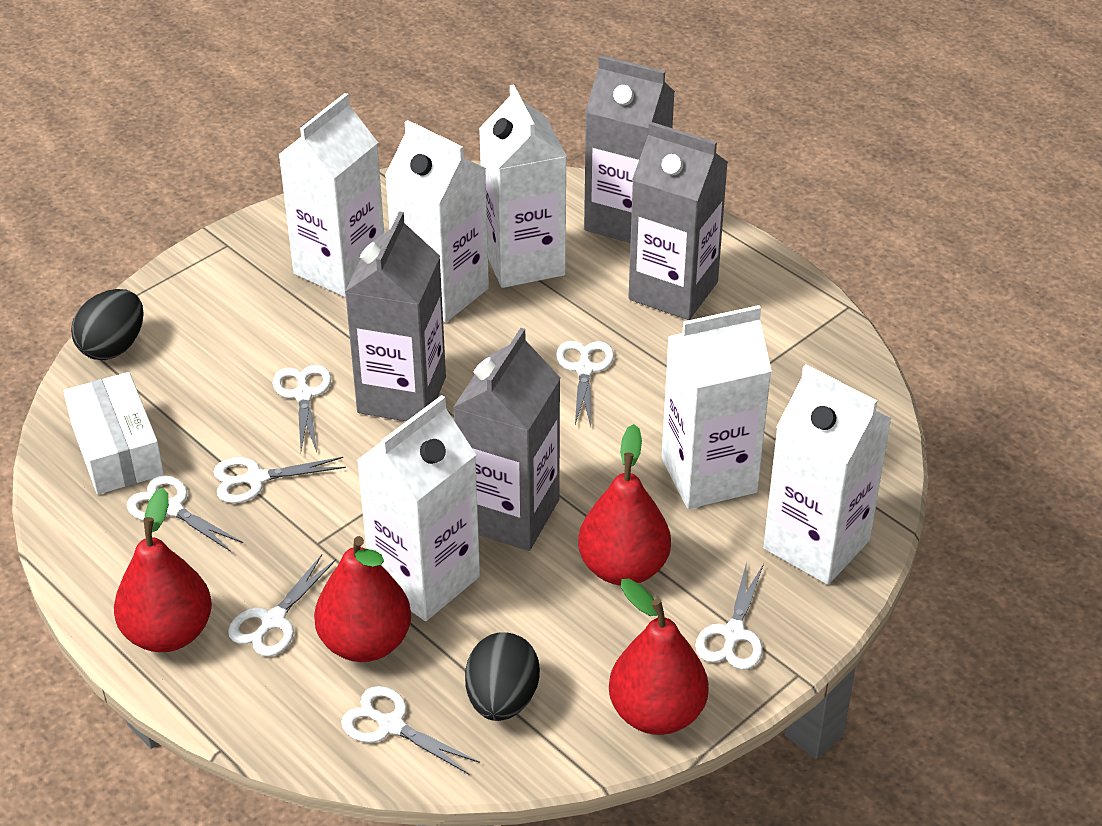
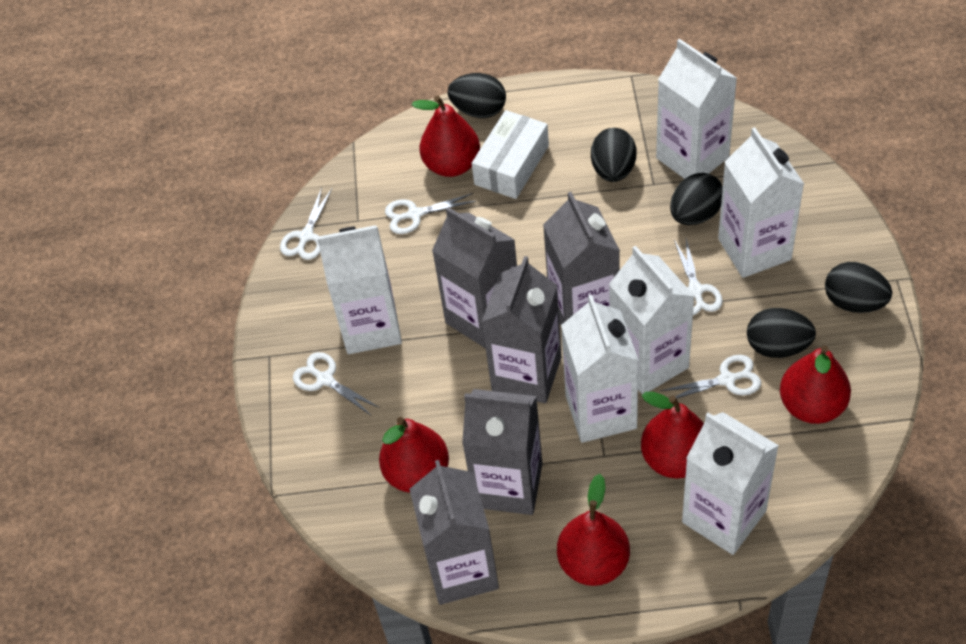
black egg: 2 -> 5
grey carton: 4 -> 5
red pear: 4 -> 5
white scissors: 7 -> 5

